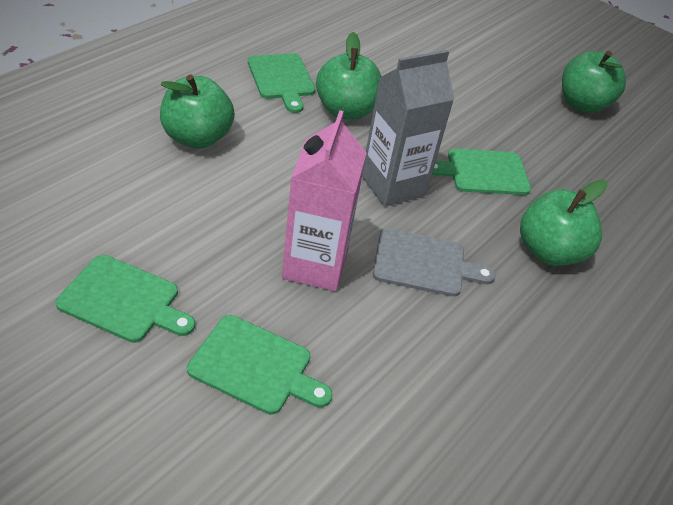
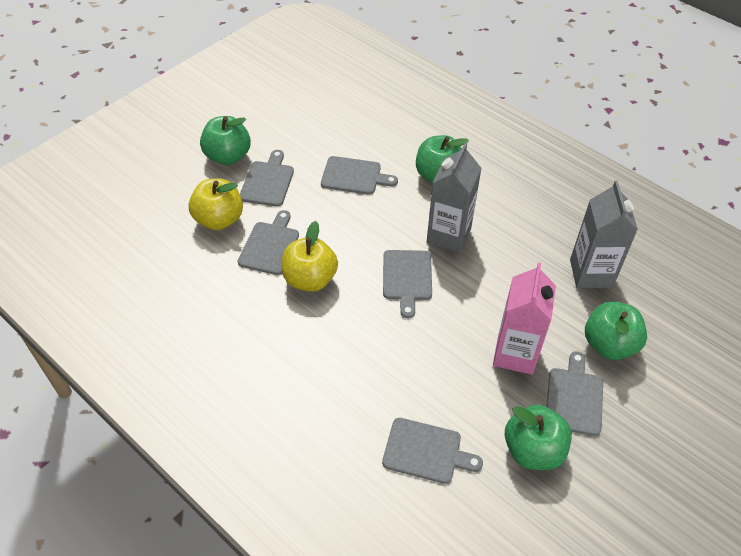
green cutting board: 4 -> 0
grey carton: 1 -> 2
grey cutting board: 1 -> 6
yellow apple: 0 -> 2

